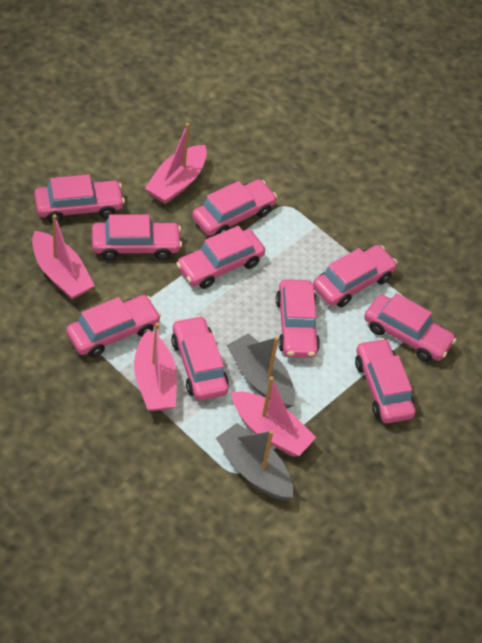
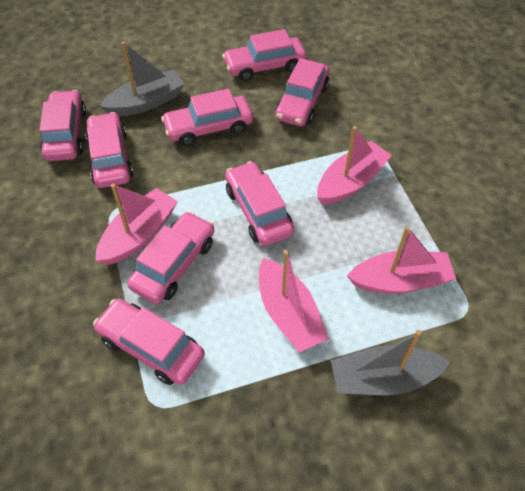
pink car: 10 -> 8

